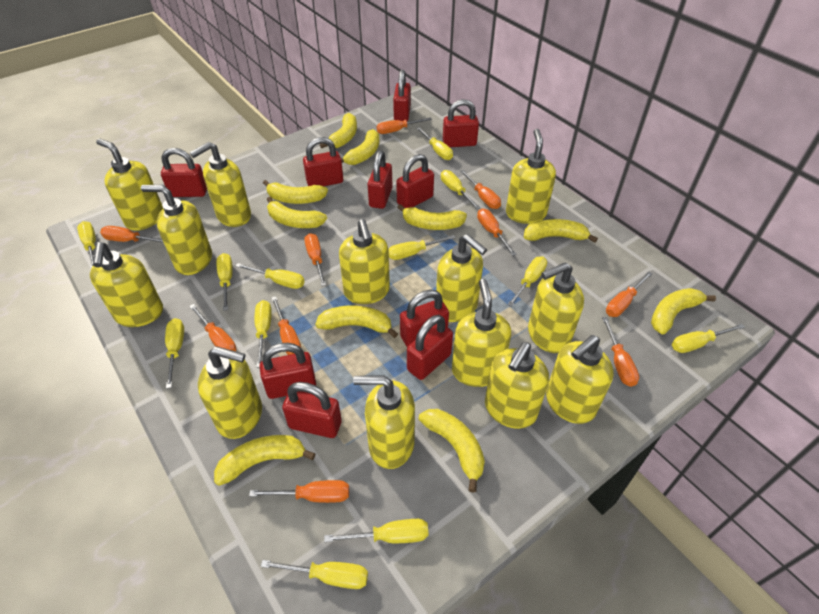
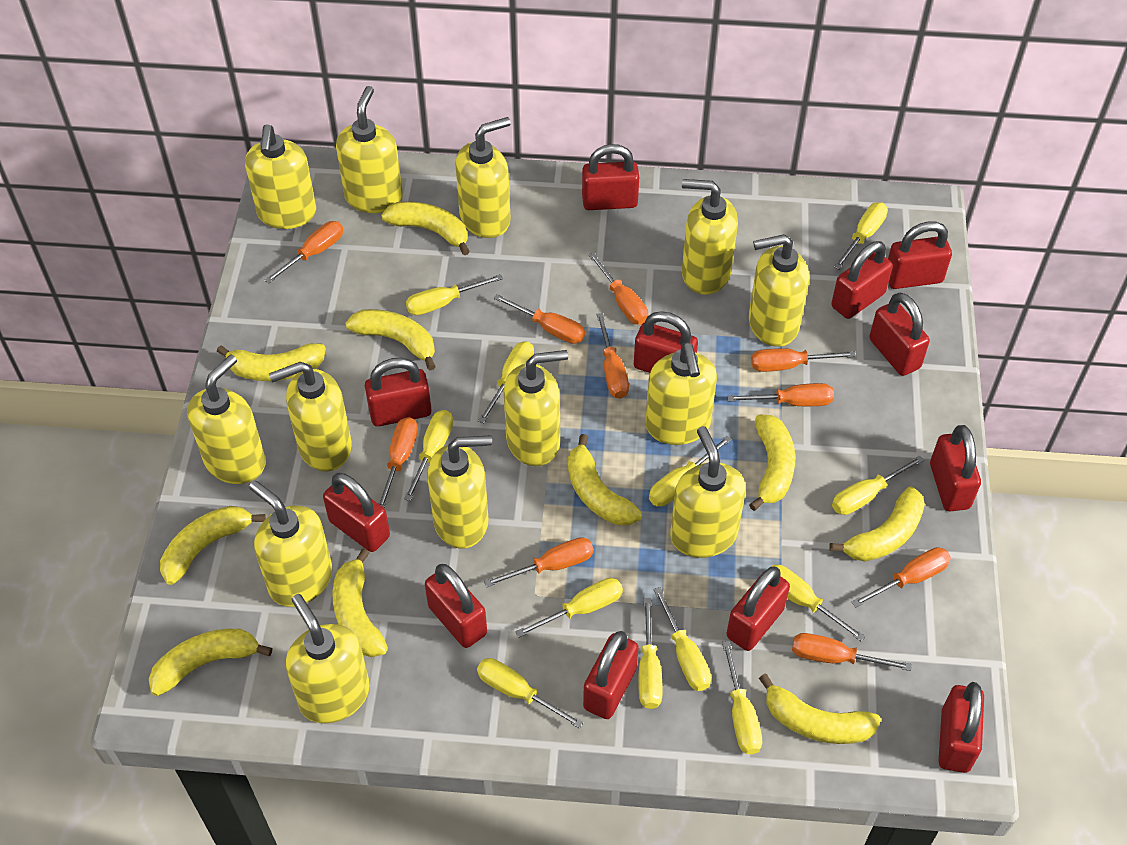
red padlock: 10 -> 12

